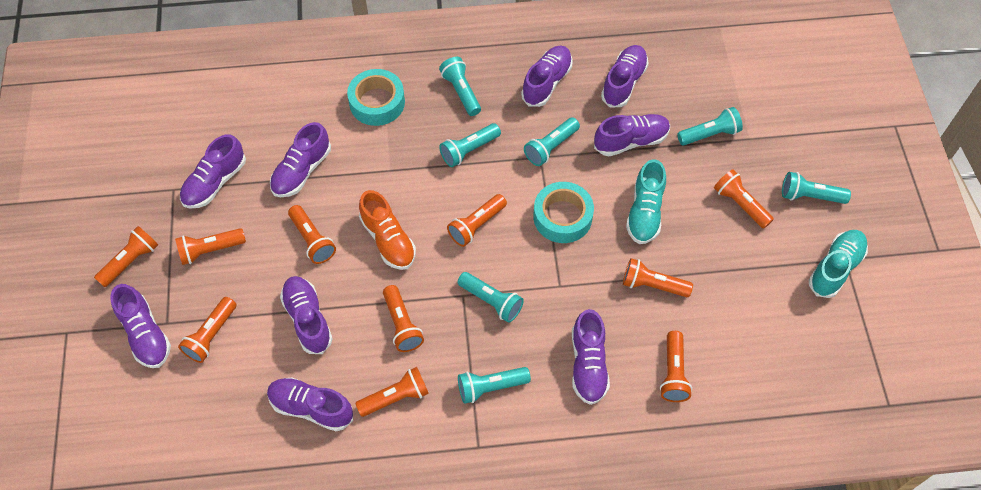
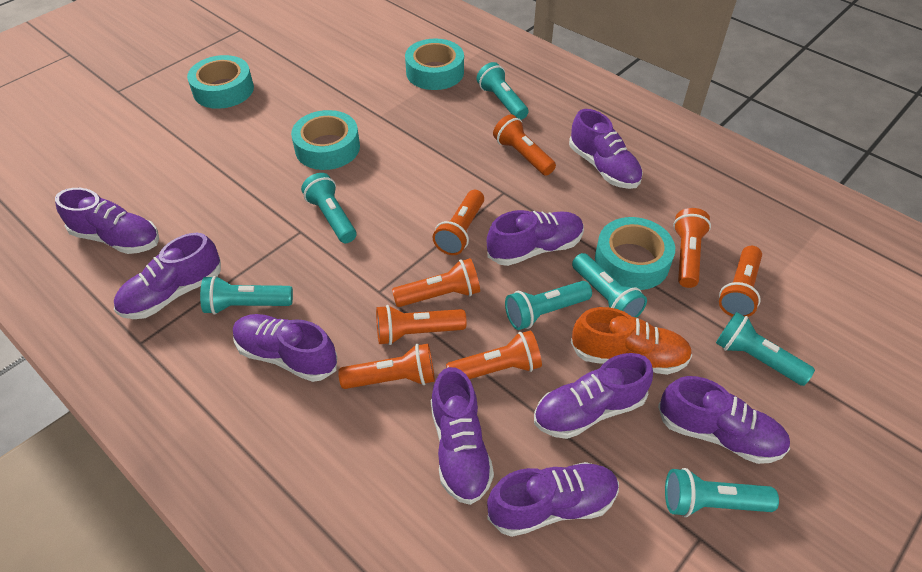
orange flashlight: 10 -> 8
turquoise shoe: 2 -> 0
turquoise tape: 2 -> 4

